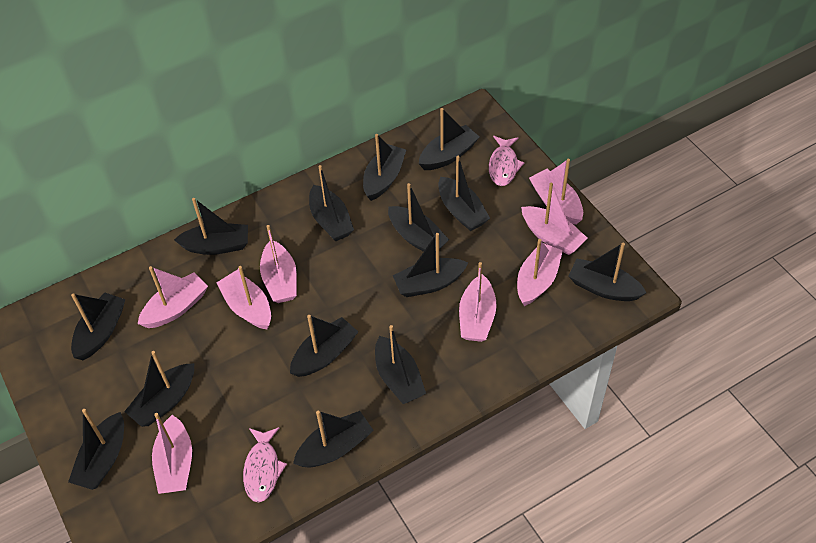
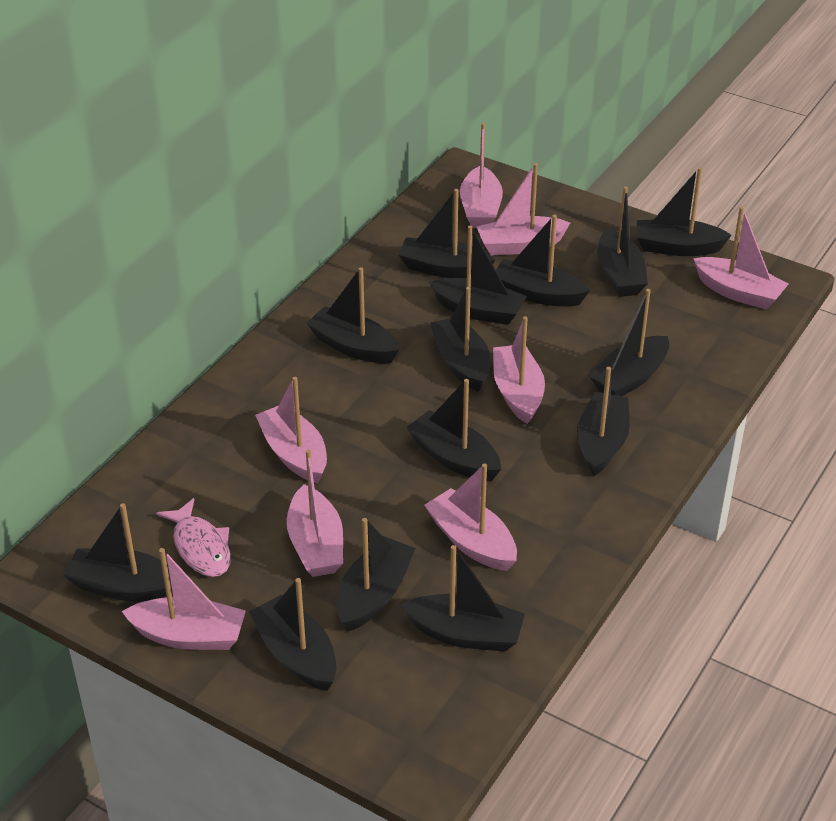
pink fish: 2 -> 1

